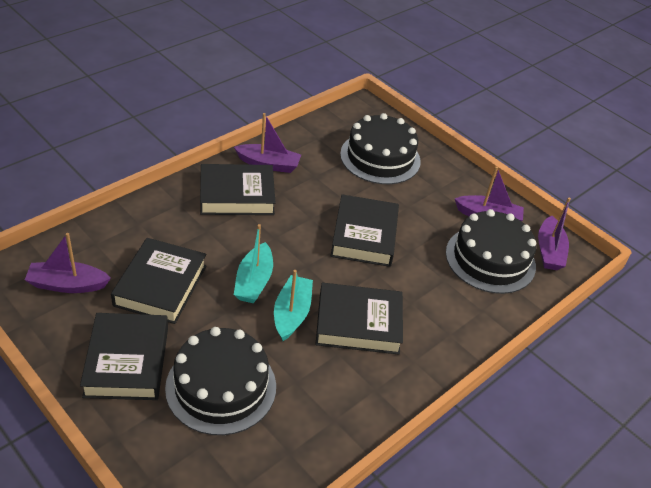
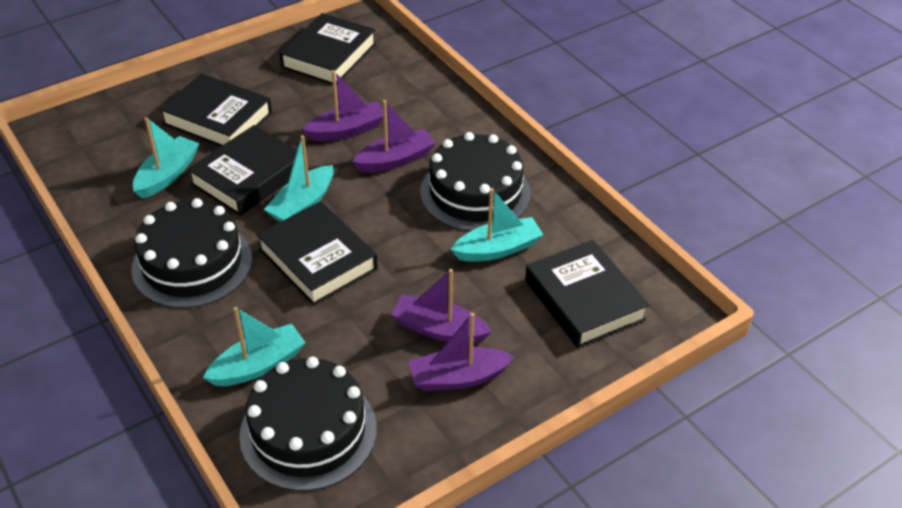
turquoise boat: 2 -> 4

